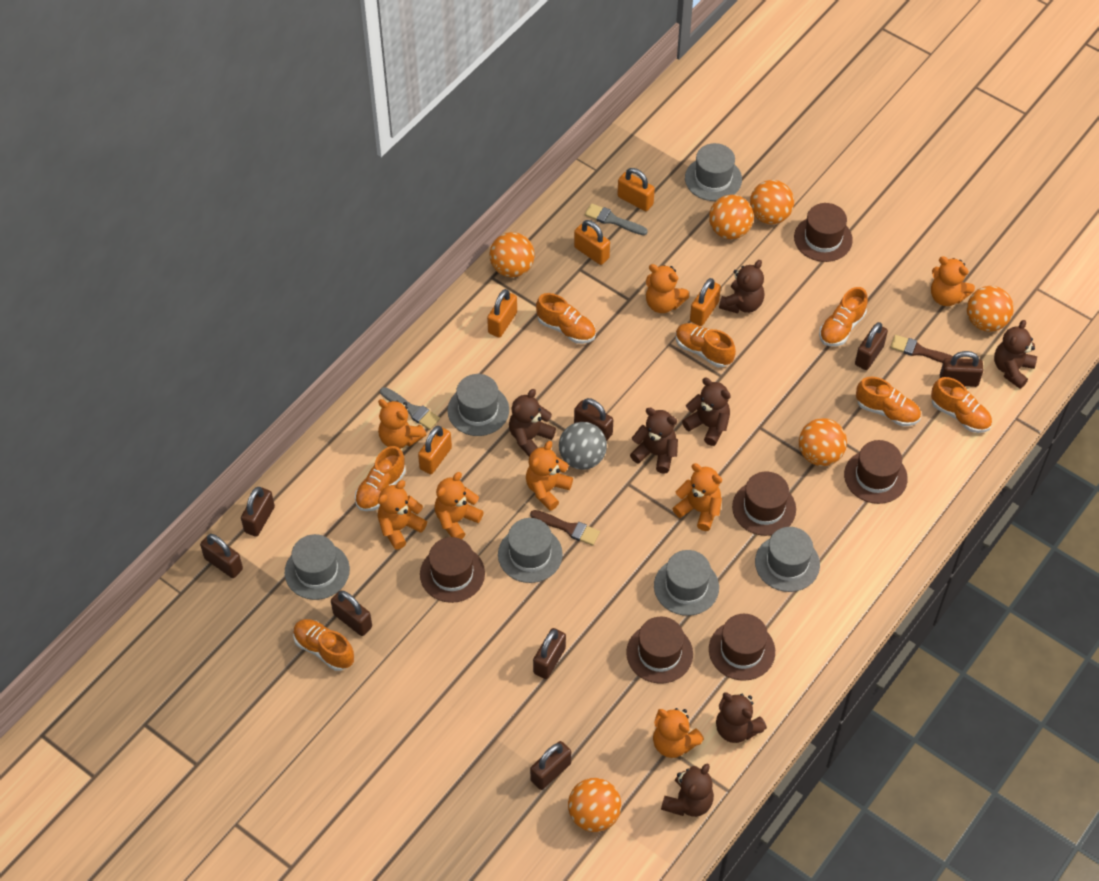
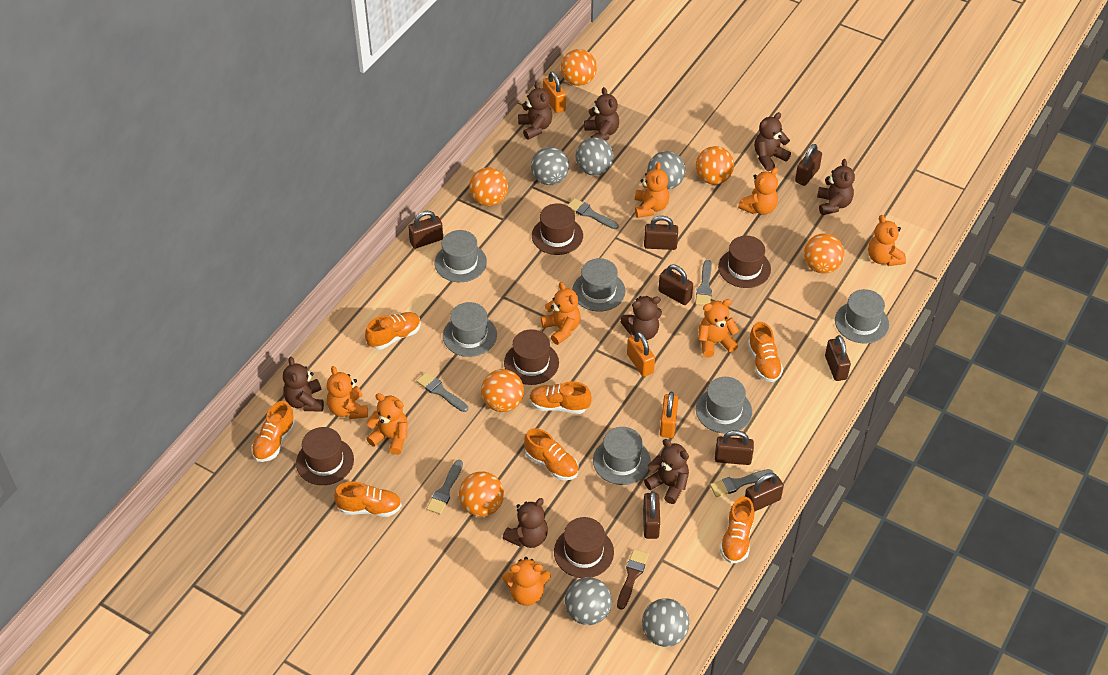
brown brush: 2 -> 1
brown hat: 6 -> 5
brown teddy bear: 7 -> 8
grey ball: 1 -> 5
grey brush: 2 -> 5
orange padlock: 5 -> 3

